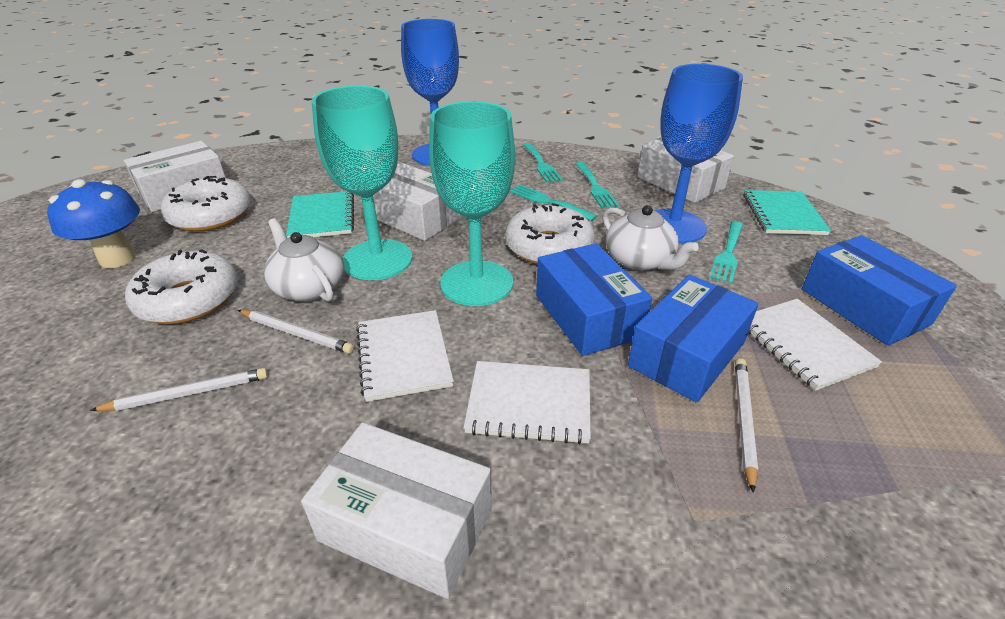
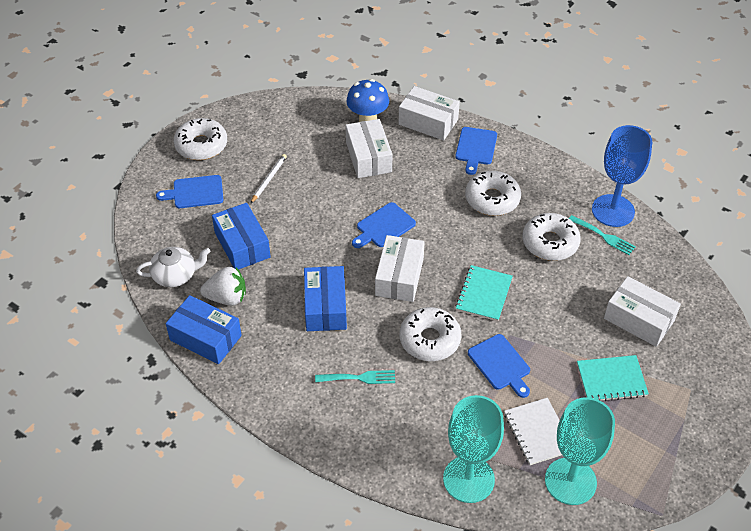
blue cutting board: 0 -> 4
blue goblet: 2 -> 1
turquoise fork: 4 -> 2
white donut: 3 -> 4
white notebook: 3 -> 1
white pencil: 3 -> 1
white strawberry: 0 -> 1
white teapot: 2 -> 1

